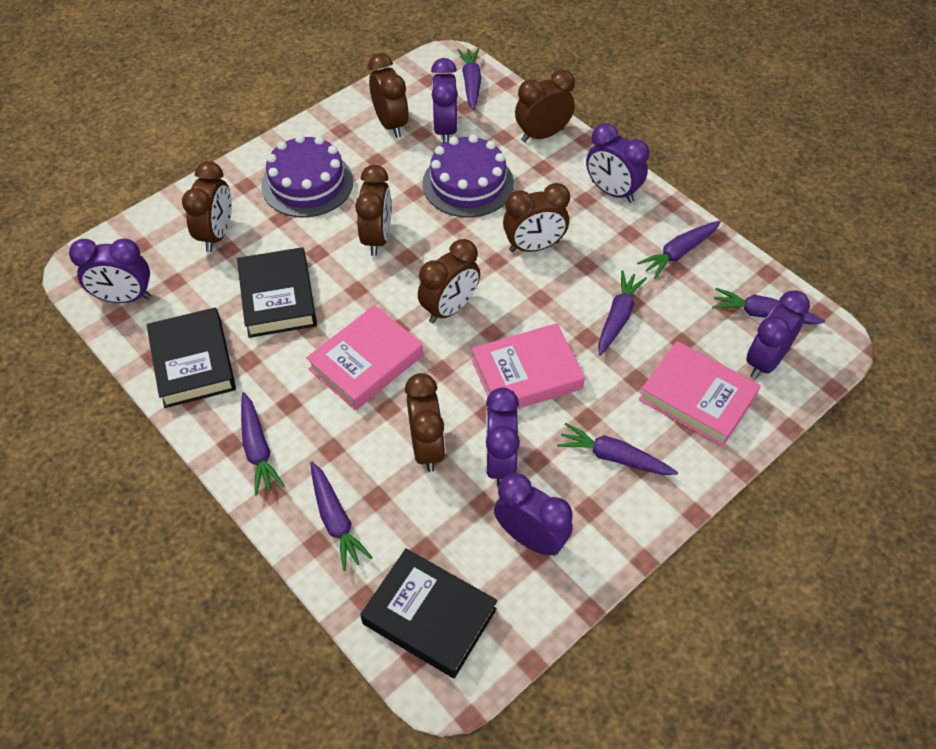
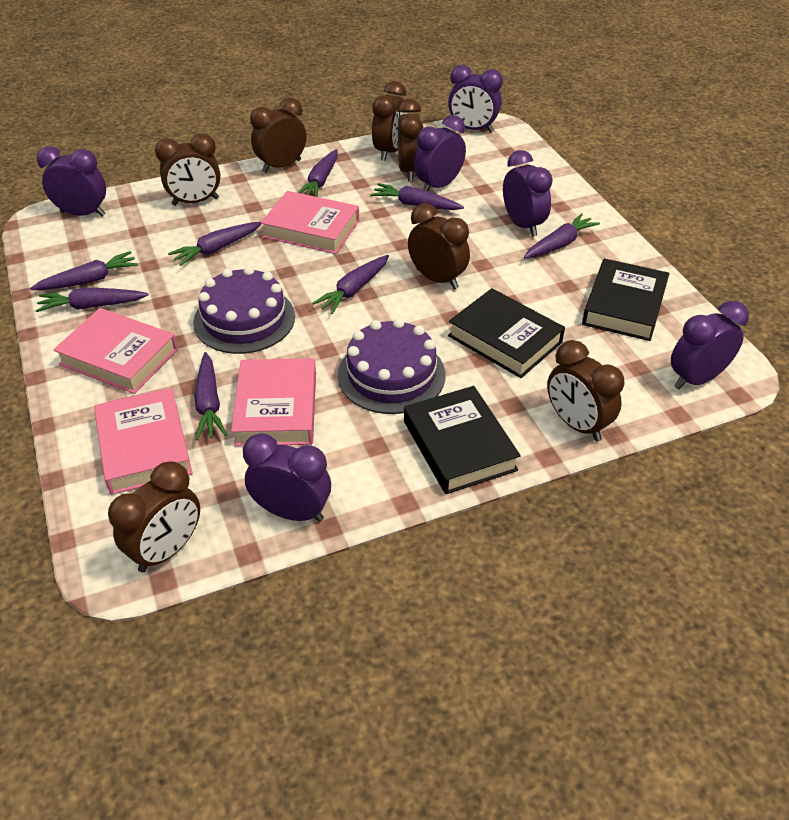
pink book: 3 -> 4
purple carrot: 7 -> 8

